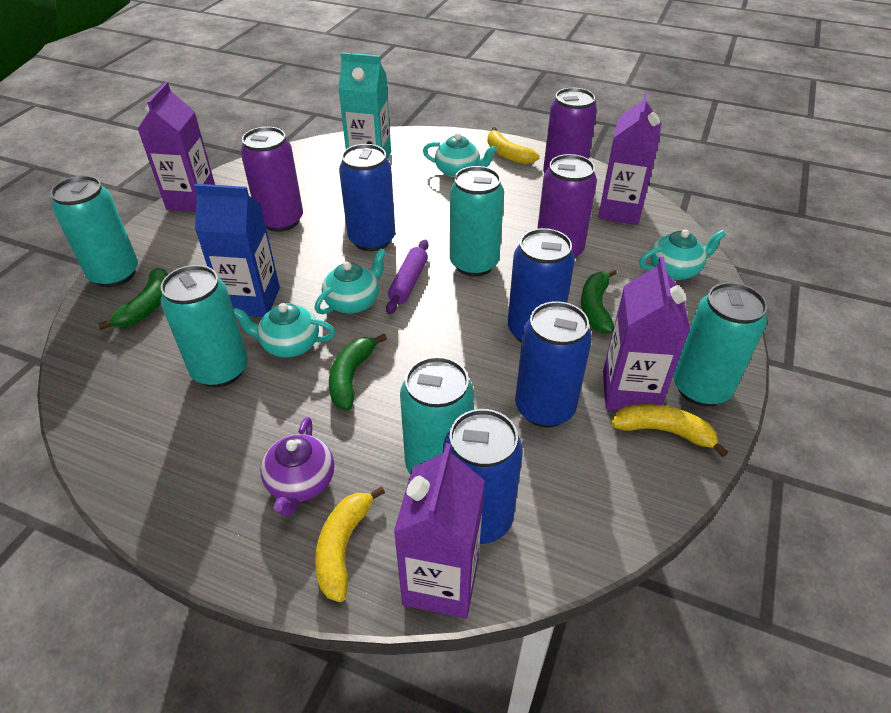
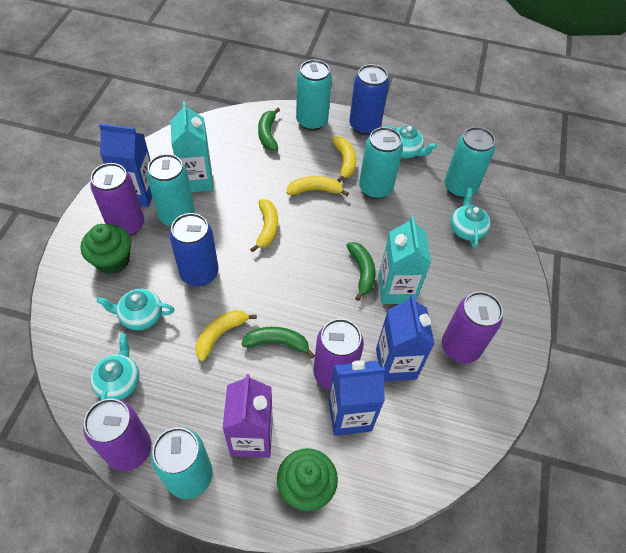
blue can: 4 -> 2
blue carton: 1 -> 3
green cupcake: 0 -> 2
purple can: 3 -> 4
purple carton: 4 -> 1
purple rolling pin: 1 -> 0
purple teapot: 1 -> 0
turquoise carton: 1 -> 2
yellow banana: 3 -> 4

